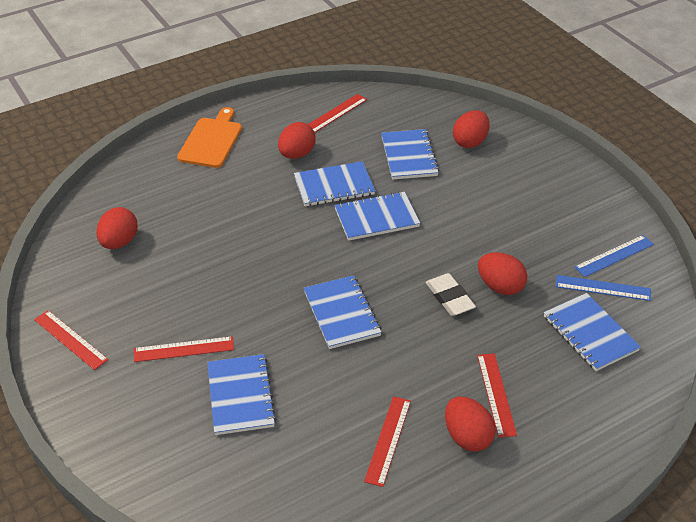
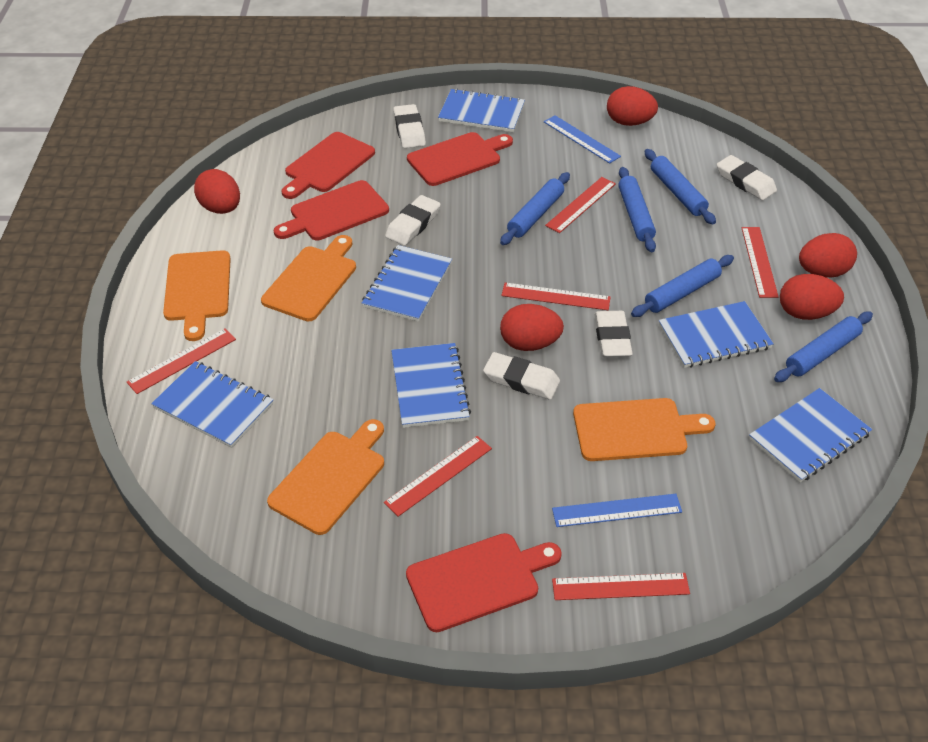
blue rolling pin: 0 -> 5
orange cutting board: 1 -> 4
red cutting board: 0 -> 4
red ruler: 5 -> 6
white eraser: 1 -> 5

